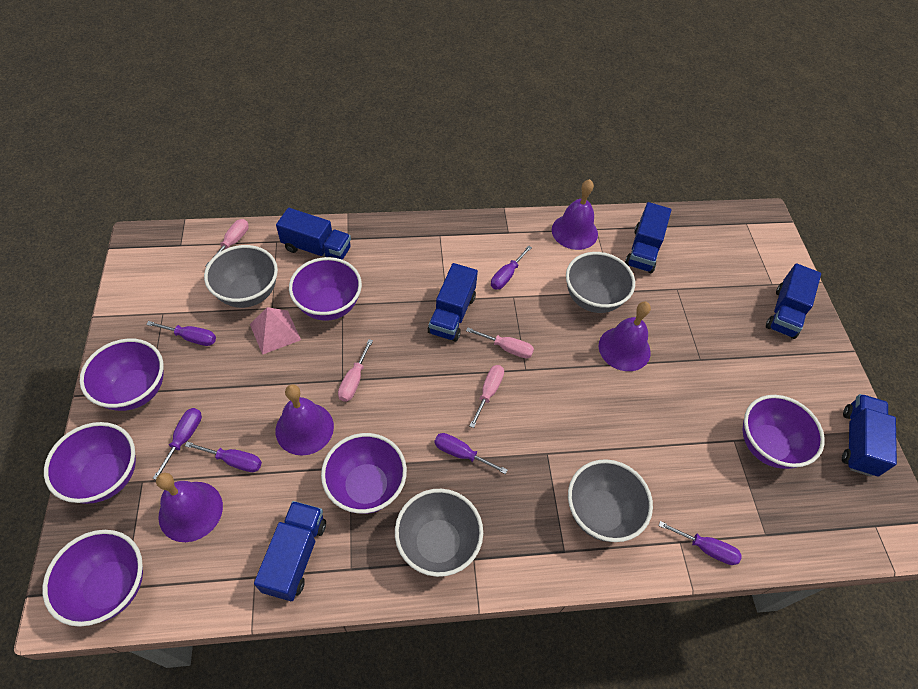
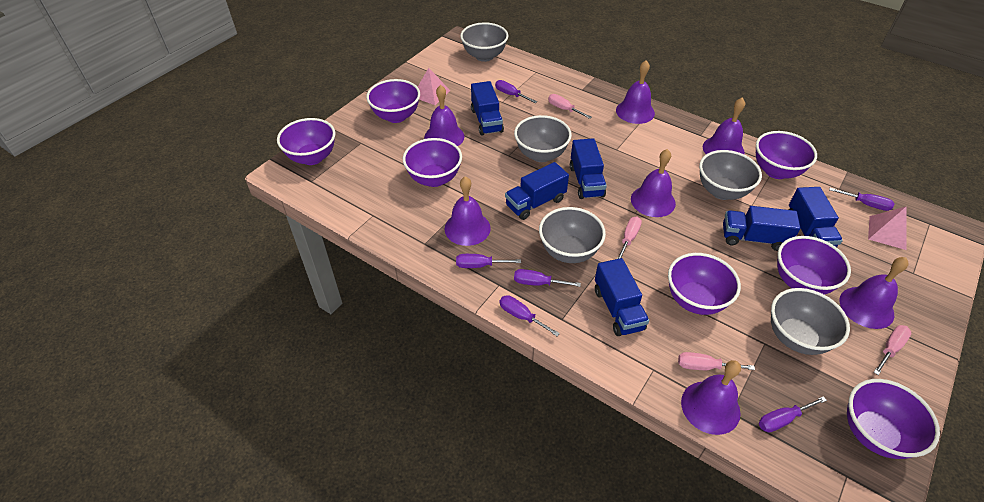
grey bowl: 4 -> 5
pink pyramid: 1 -> 2
purple bell: 4 -> 7
purple bowl: 6 -> 7

